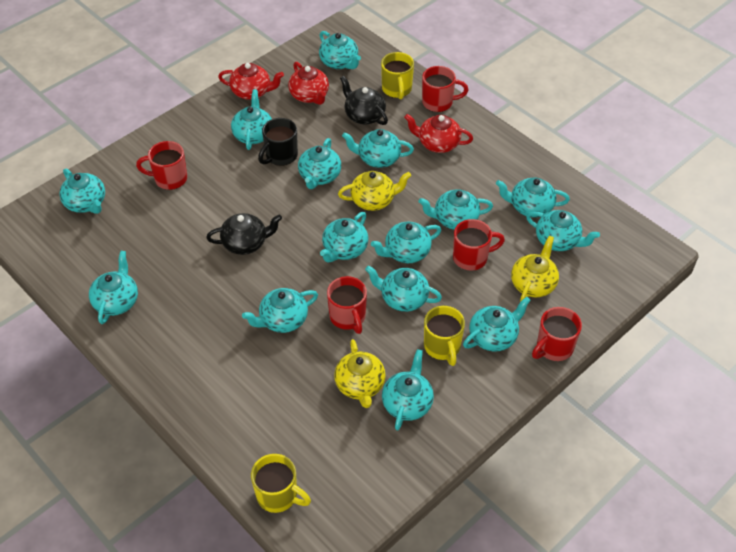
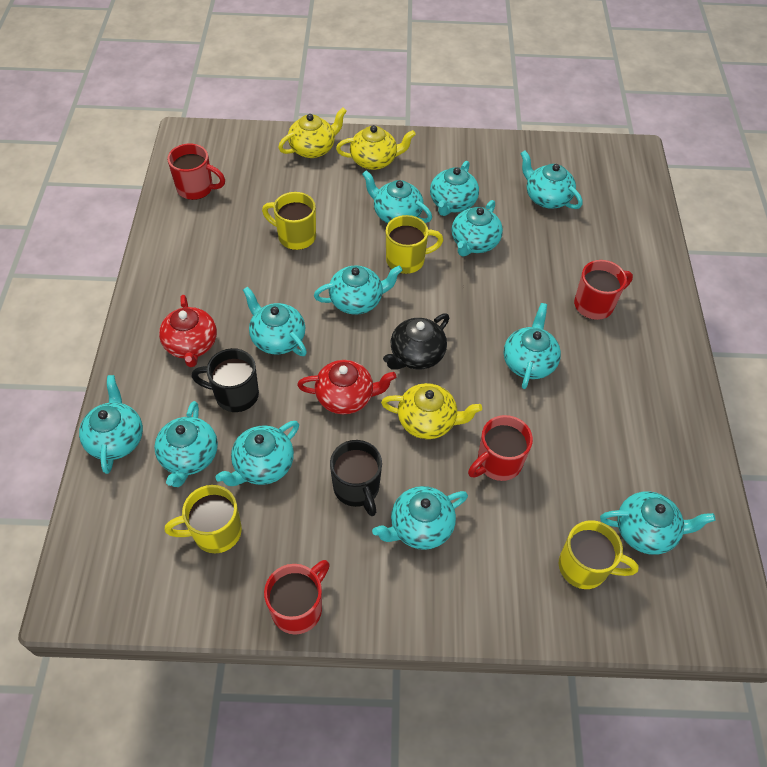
black mug: 1 -> 2
black teapot: 2 -> 1
red mug: 5 -> 4
red teapot: 3 -> 2
turquoise teapot: 15 -> 12
yellow mug: 3 -> 4

